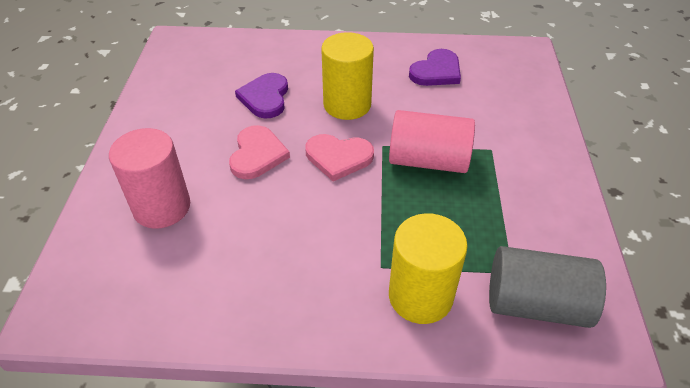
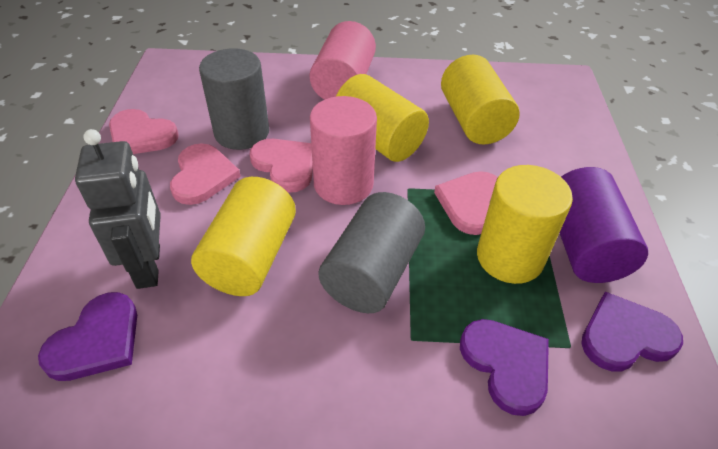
grey cylinder: 1 -> 2
grey robot: 0 -> 1
pink heart: 2 -> 4
purple cylinder: 0 -> 1
purple heart: 2 -> 3
yellow cylinder: 2 -> 4

